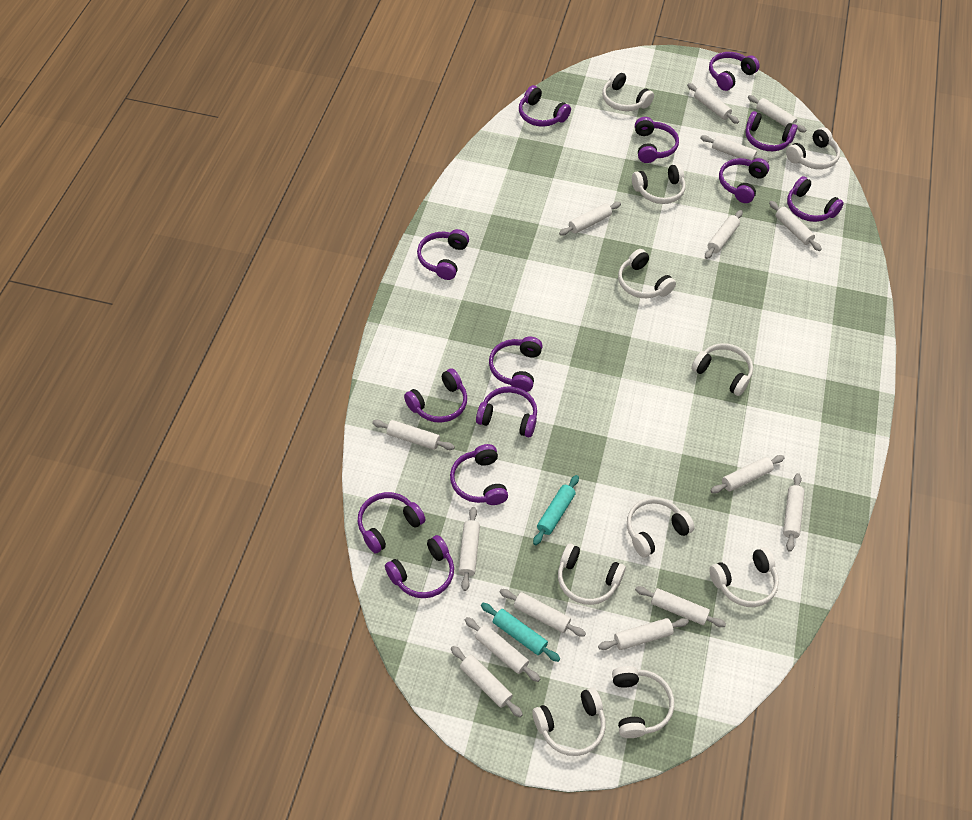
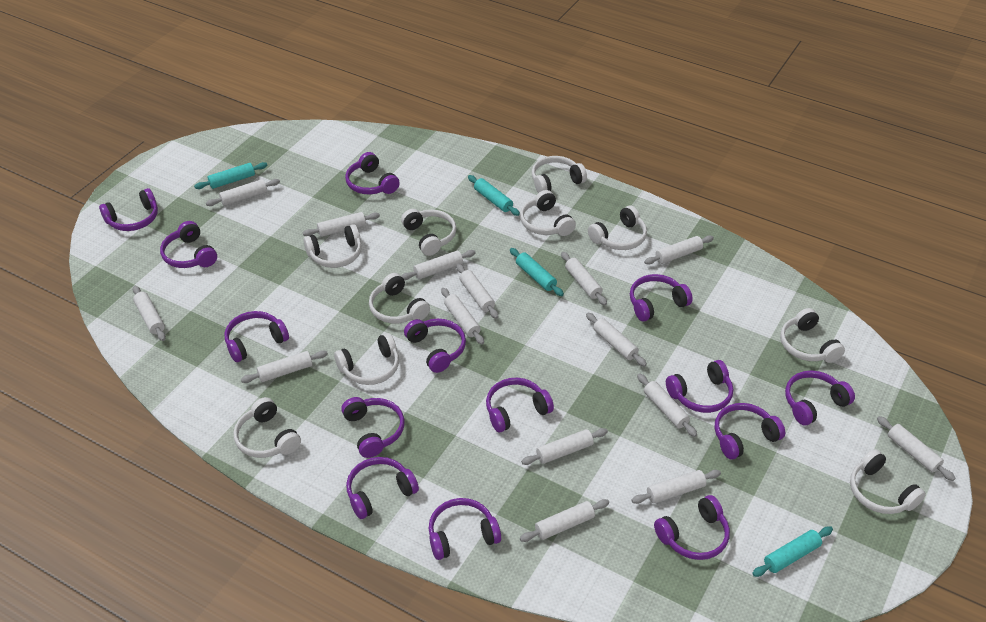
purple headphones: 13 -> 14
turquoise rolling pin: 2 -> 4

